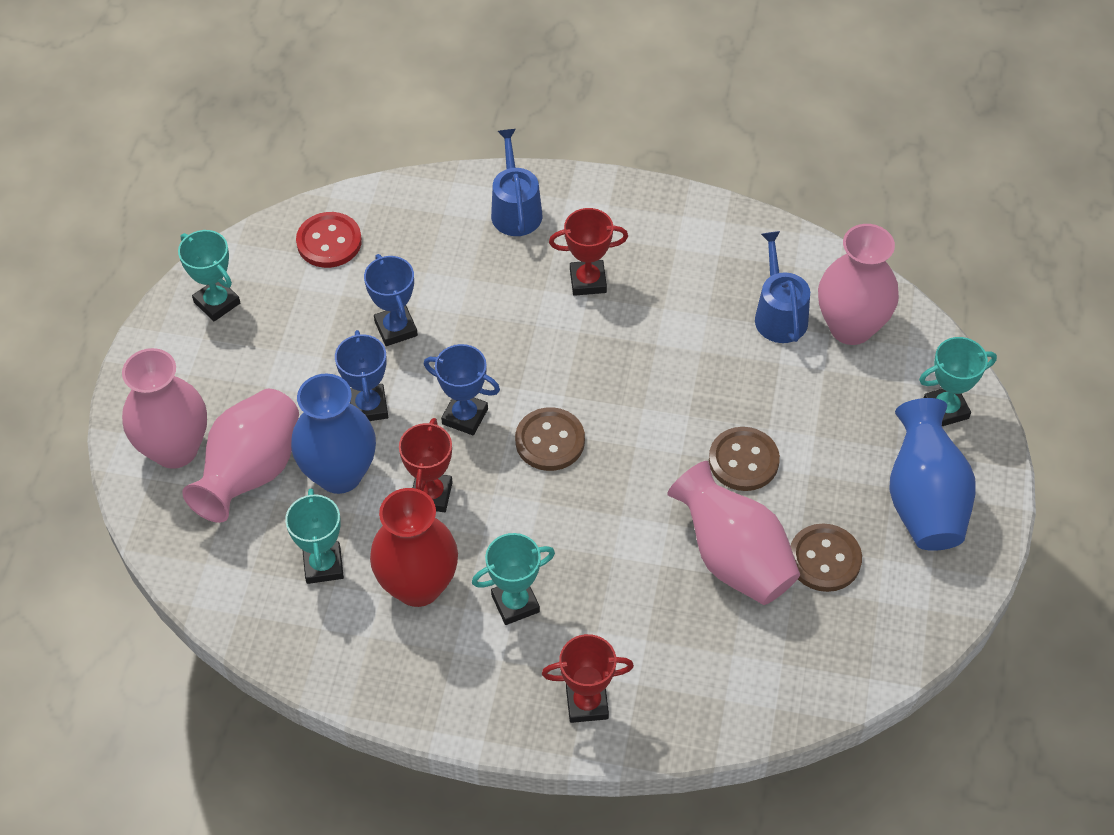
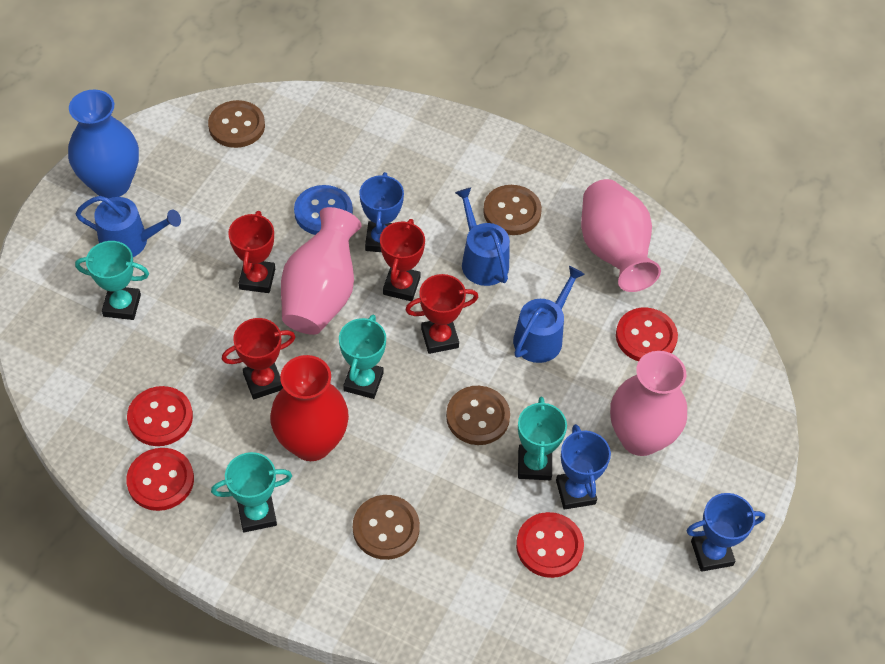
blue button: 0 -> 1
blue vase: 2 -> 1
blue watering can: 2 -> 3
brown button: 3 -> 4
pink vase: 4 -> 3
red button: 1 -> 4
red trophy: 3 -> 4

